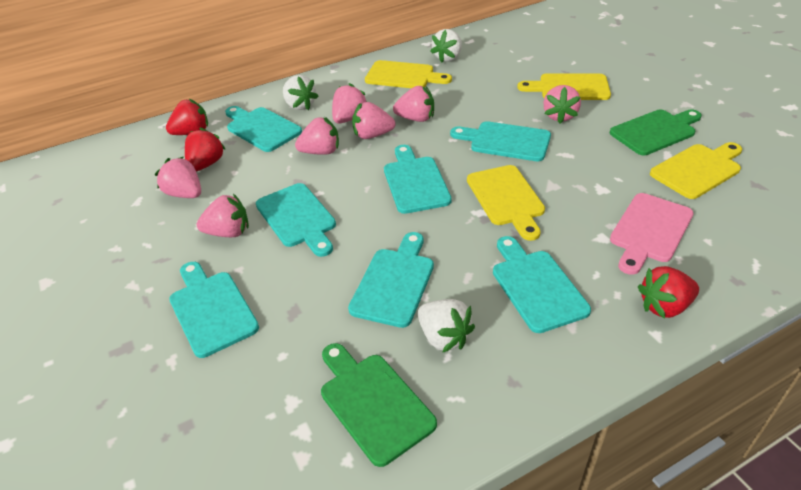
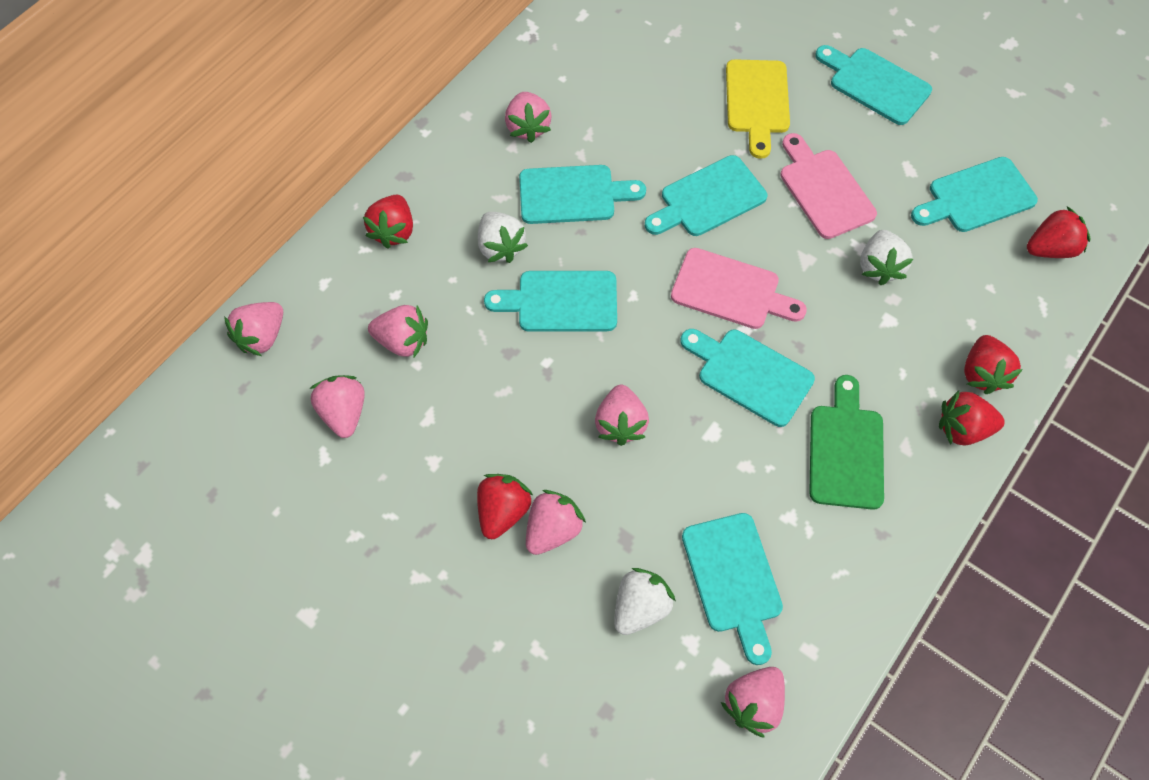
green cutting board: 2 -> 1
pink cutting board: 1 -> 2
red strawberry: 3 -> 5
yellow cutting board: 4 -> 1

